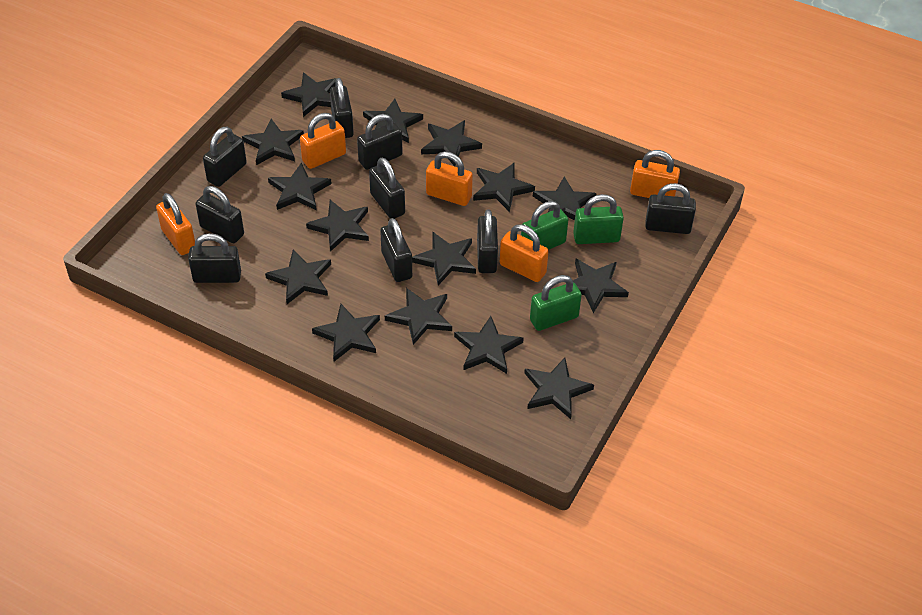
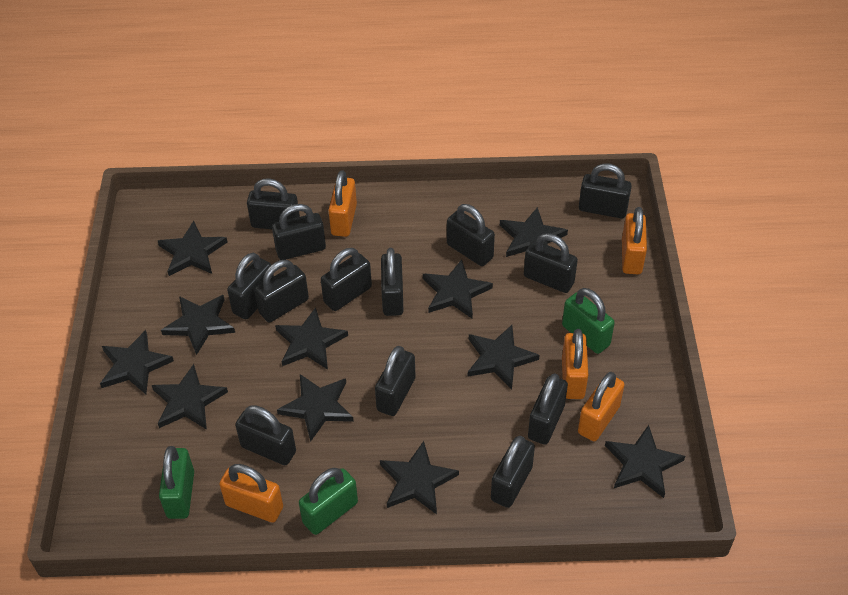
black padlock: 9 -> 13
black star: 15 -> 11

